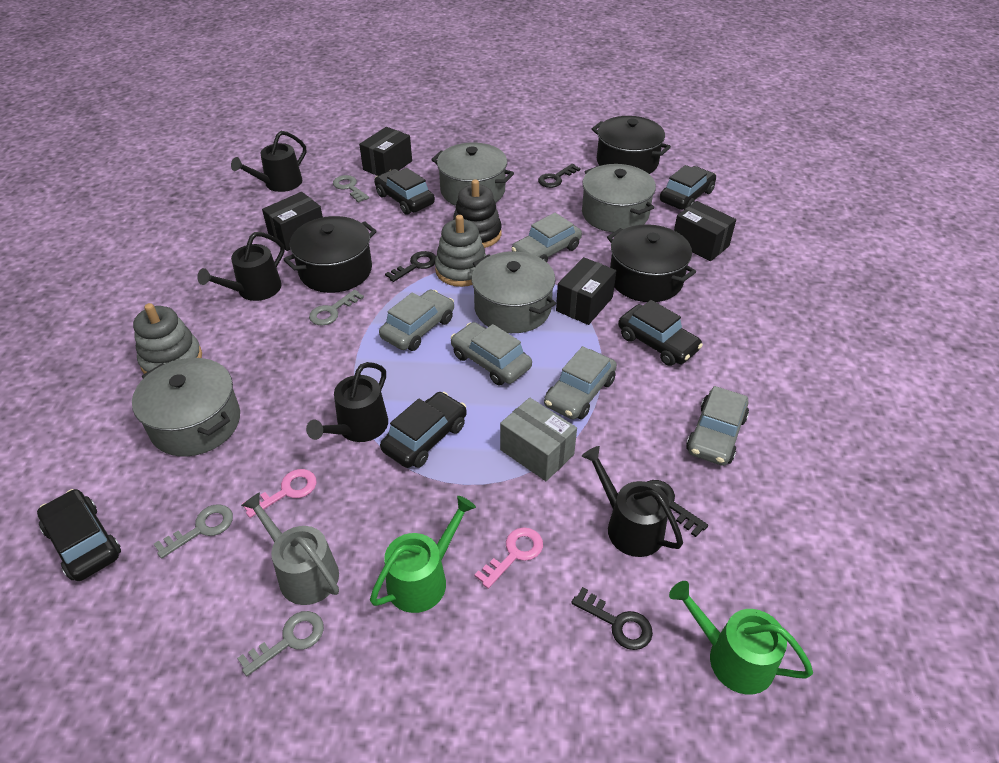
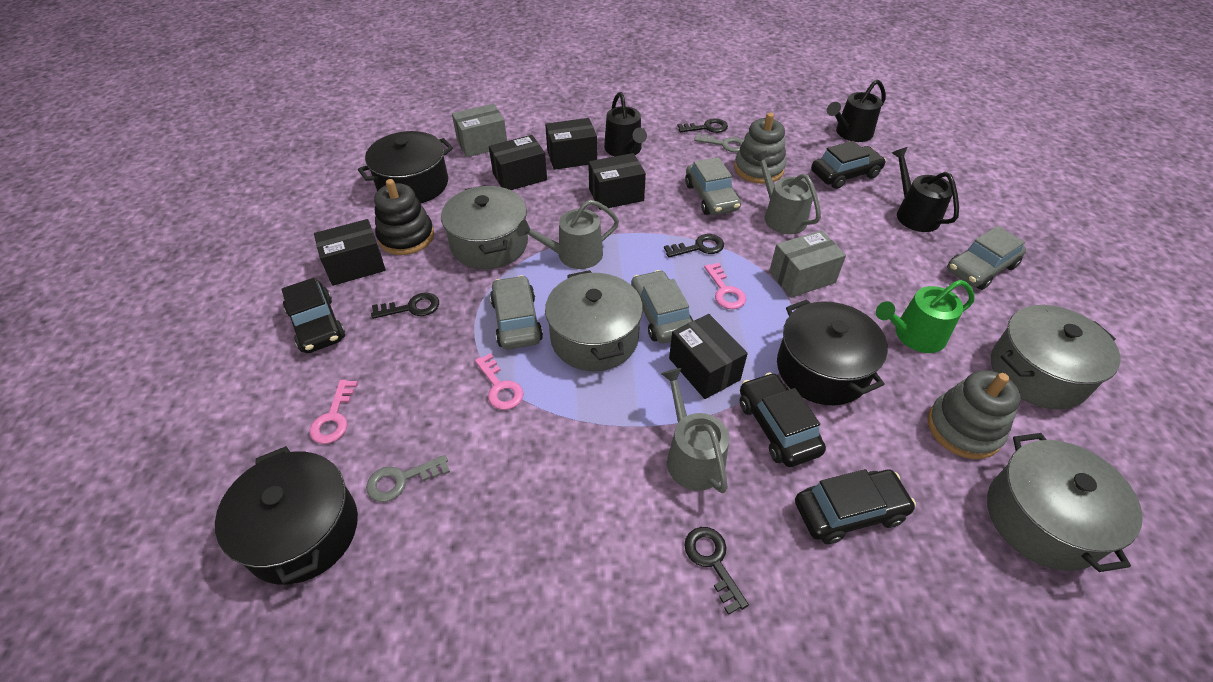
black box: 4 -> 5
black car: 5 -> 4
black watering can: 4 -> 3
green watering can: 2 -> 1
grey box: 1 -> 2
grey car: 5 -> 4
grey key: 4 -> 2
grey watering can: 1 -> 3
pink key: 2 -> 3

